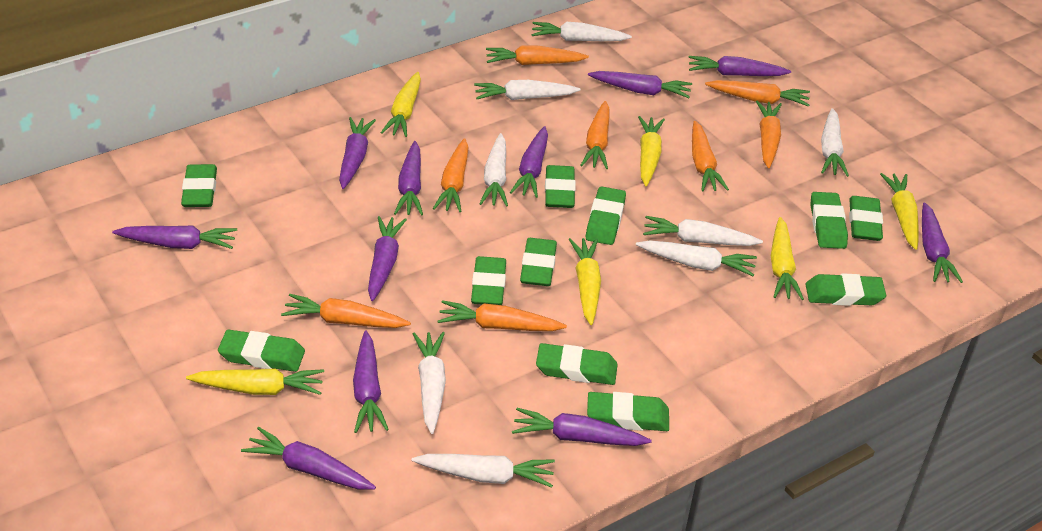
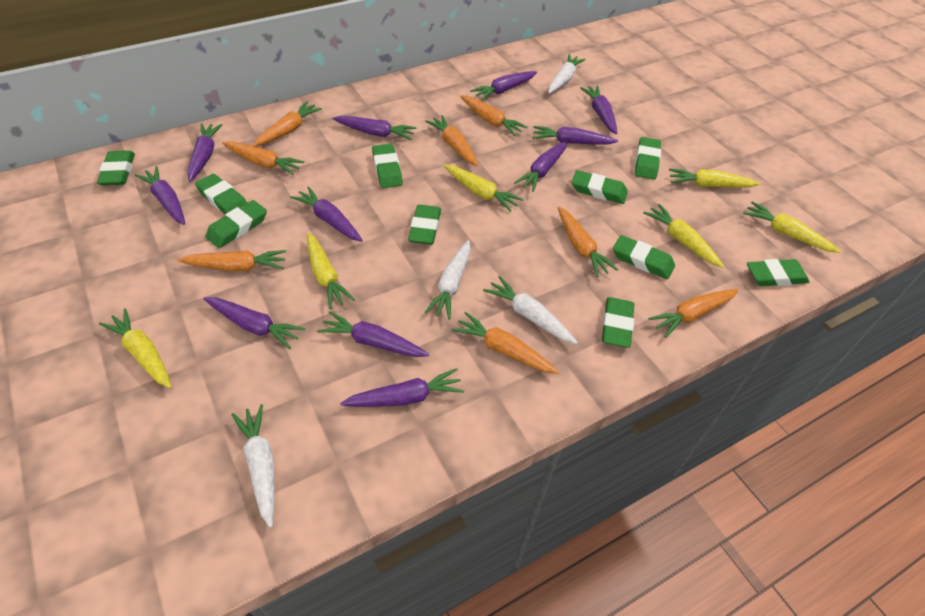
green eraser: 11 -> 10
white carrot: 8 -> 4

